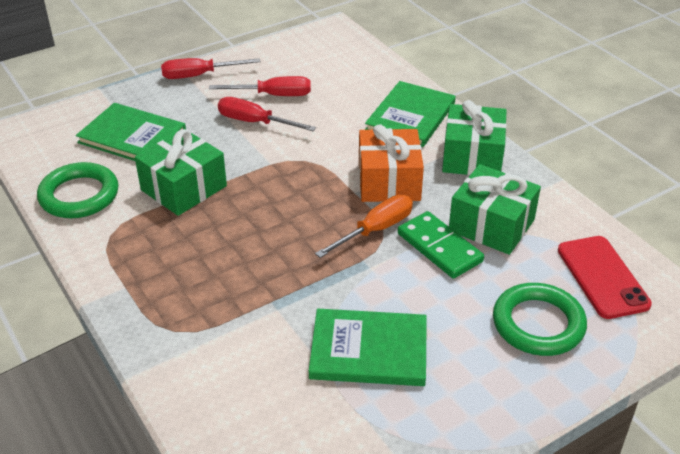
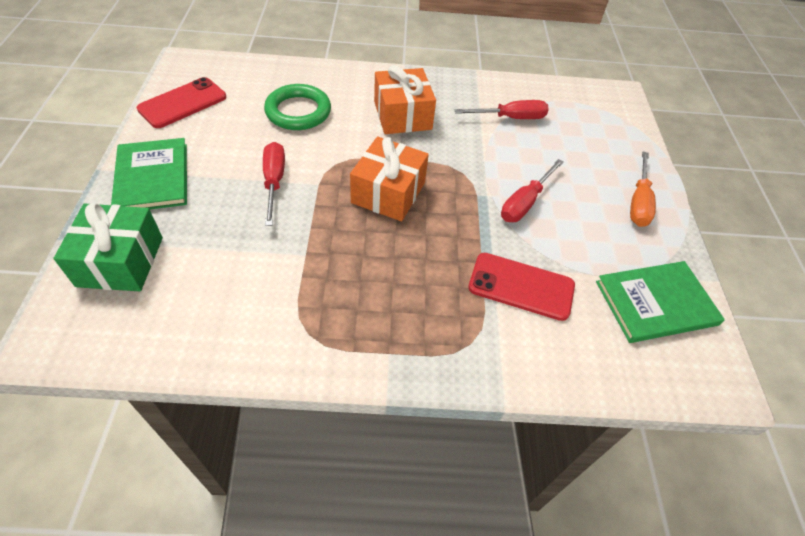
green book: 3 -> 2
green domino: 1 -> 0
green gift: 3 -> 1
green ring: 2 -> 1
orange gift: 1 -> 2
red phone: 1 -> 2

